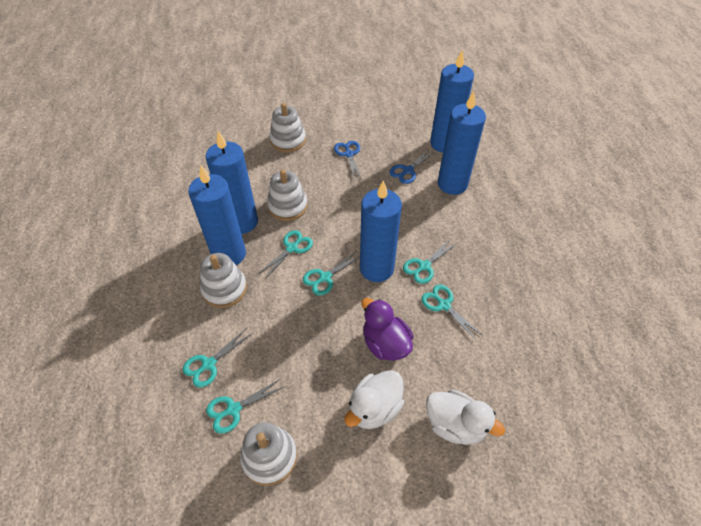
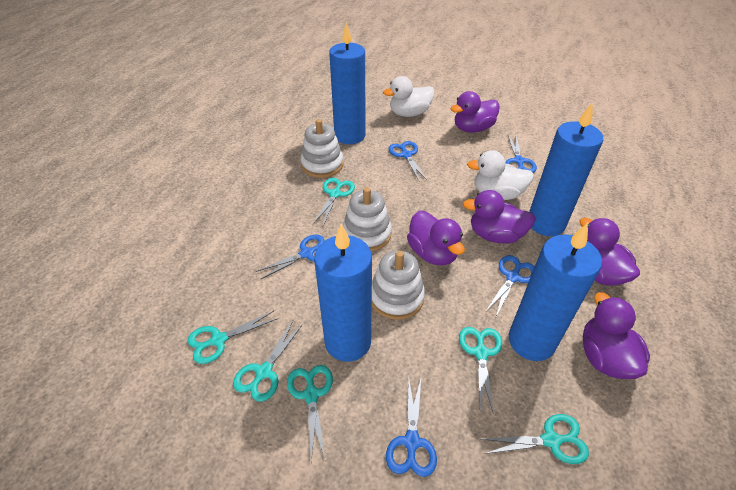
blue candle: 5 -> 4
blue scissors: 2 -> 5
purple duck: 1 -> 5
white stacking toy: 4 -> 3

